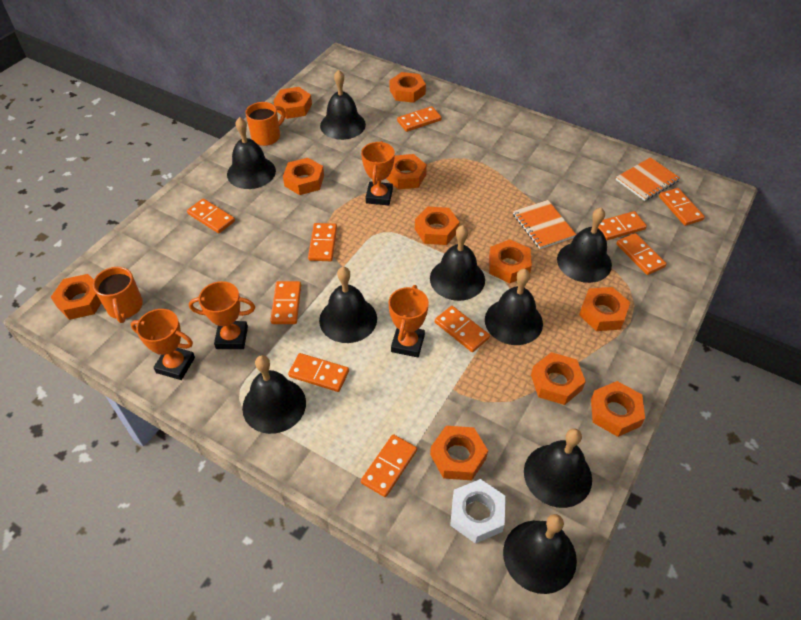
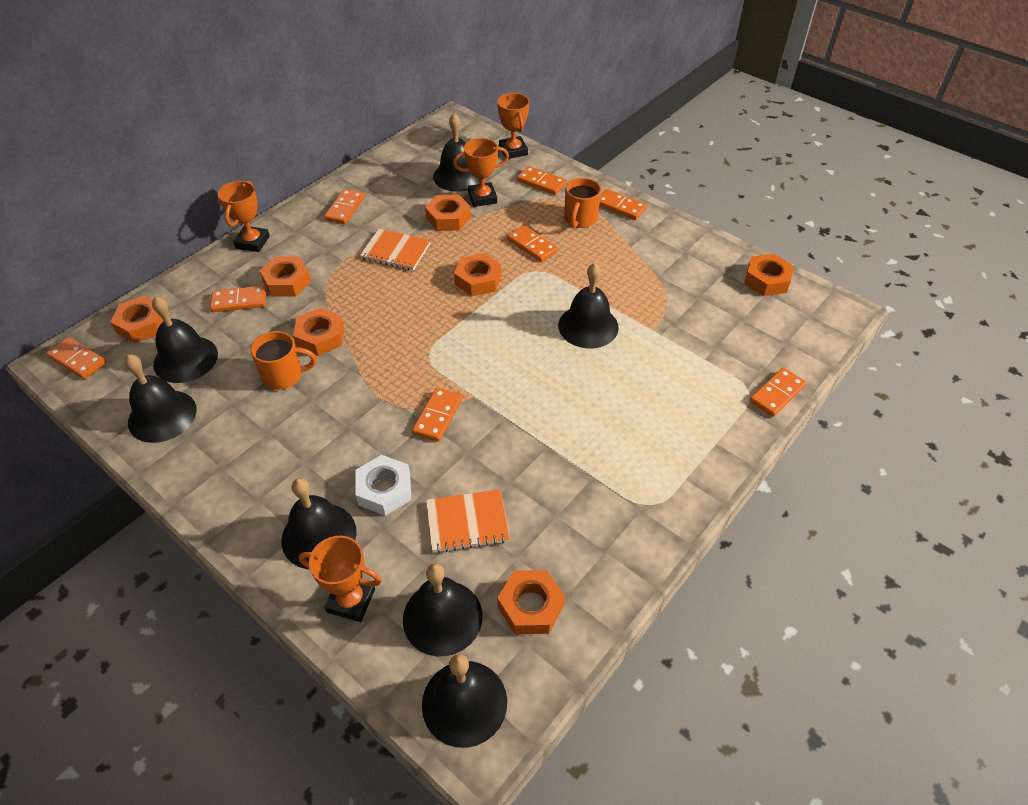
black bell: 9 -> 7
orange domino: 10 -> 8
orange nut: 11 -> 7

